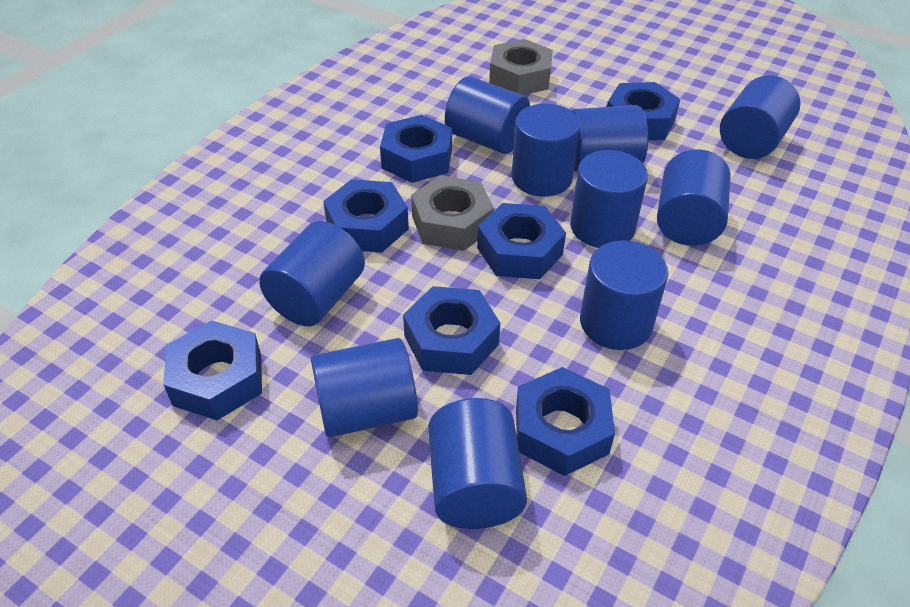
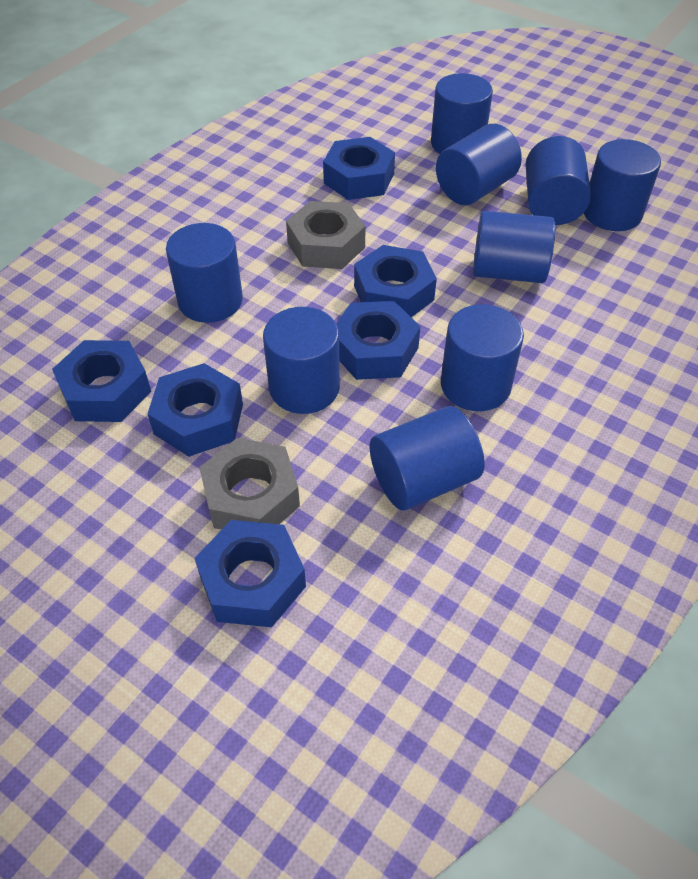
blue cylinder: 10 -> 9
blue nut: 7 -> 6

